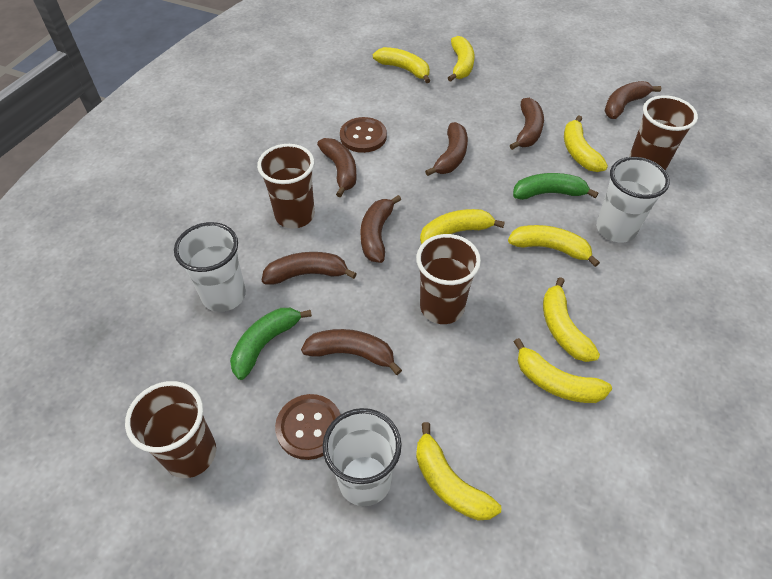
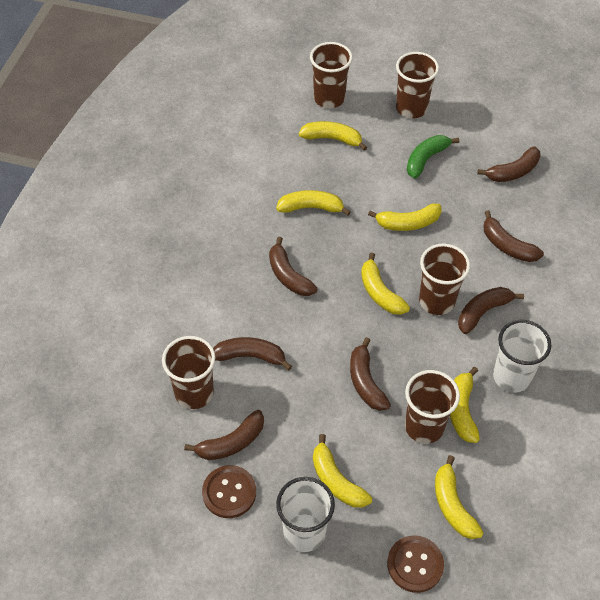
brown cup: 4 -> 5
green banana: 2 -> 1
white cup: 3 -> 2
yellow banana: 8 -> 7

